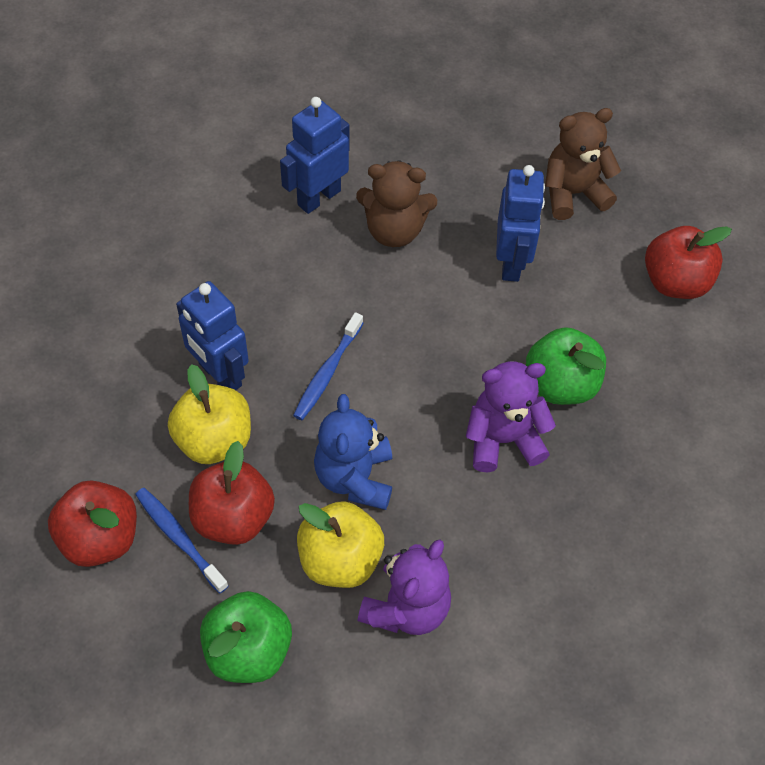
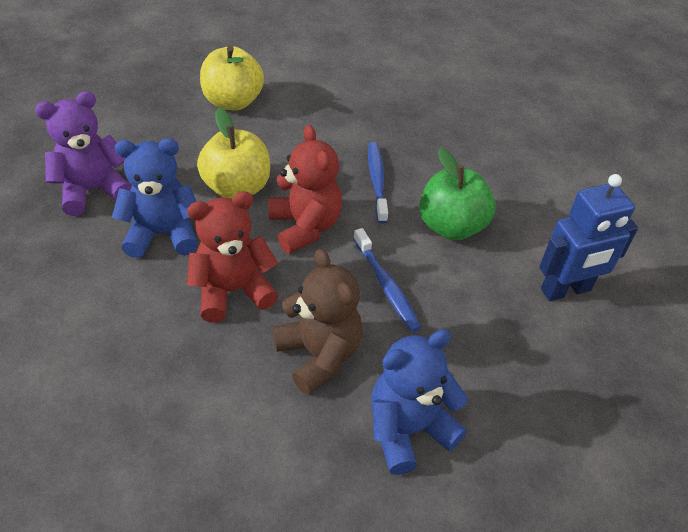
blue robot: 3 -> 1
blue teddy bear: 1 -> 2
brown teddy bear: 2 -> 1
green apple: 2 -> 1
purple teddy bear: 2 -> 1
red apple: 3 -> 0
red teddy bear: 0 -> 2

